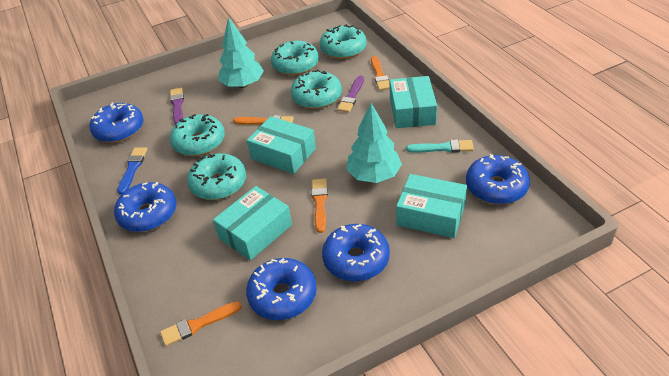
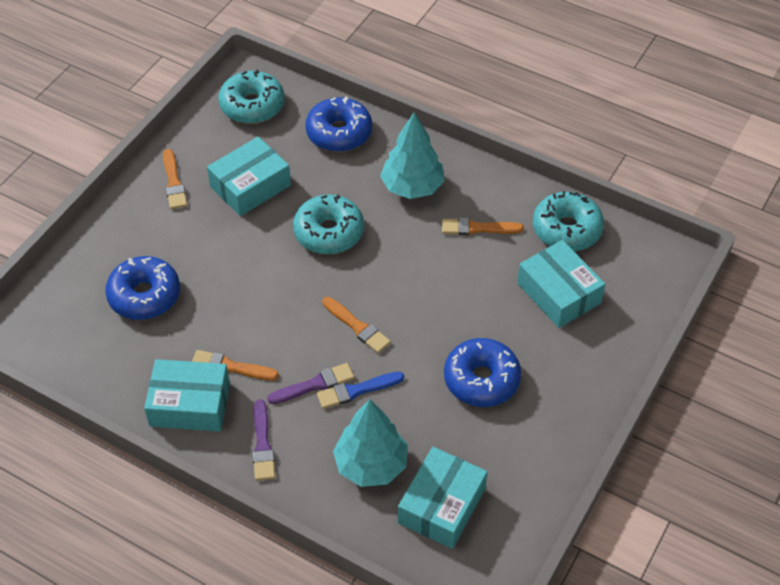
blue donut: 5 -> 3
turquoise brush: 1 -> 0
turquoise donut: 5 -> 3

